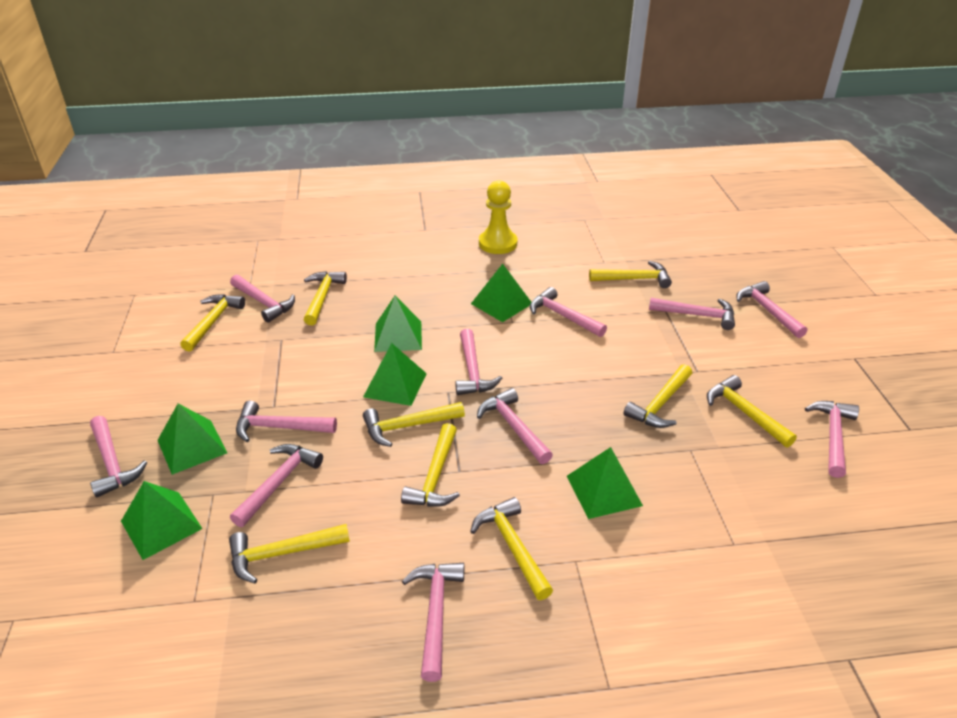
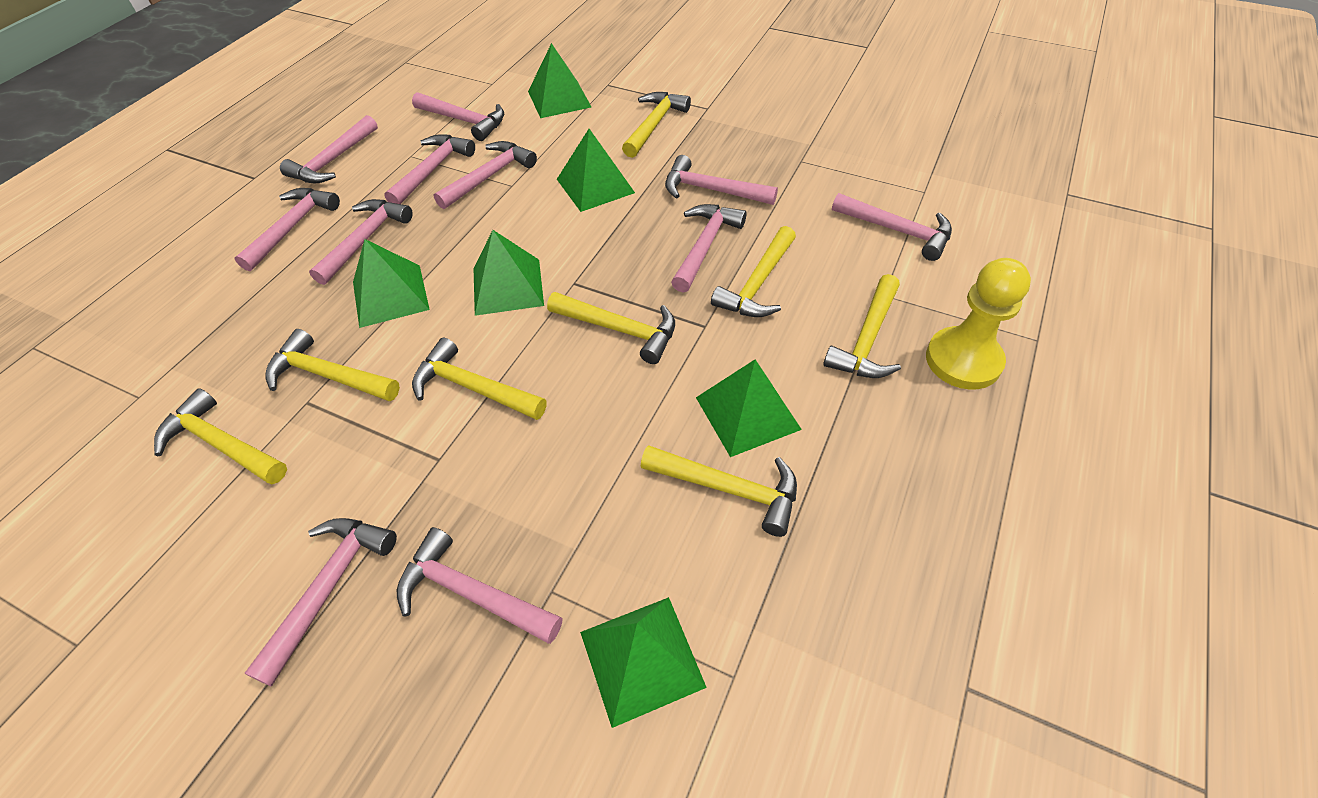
yellow hammer: 9 -> 8

